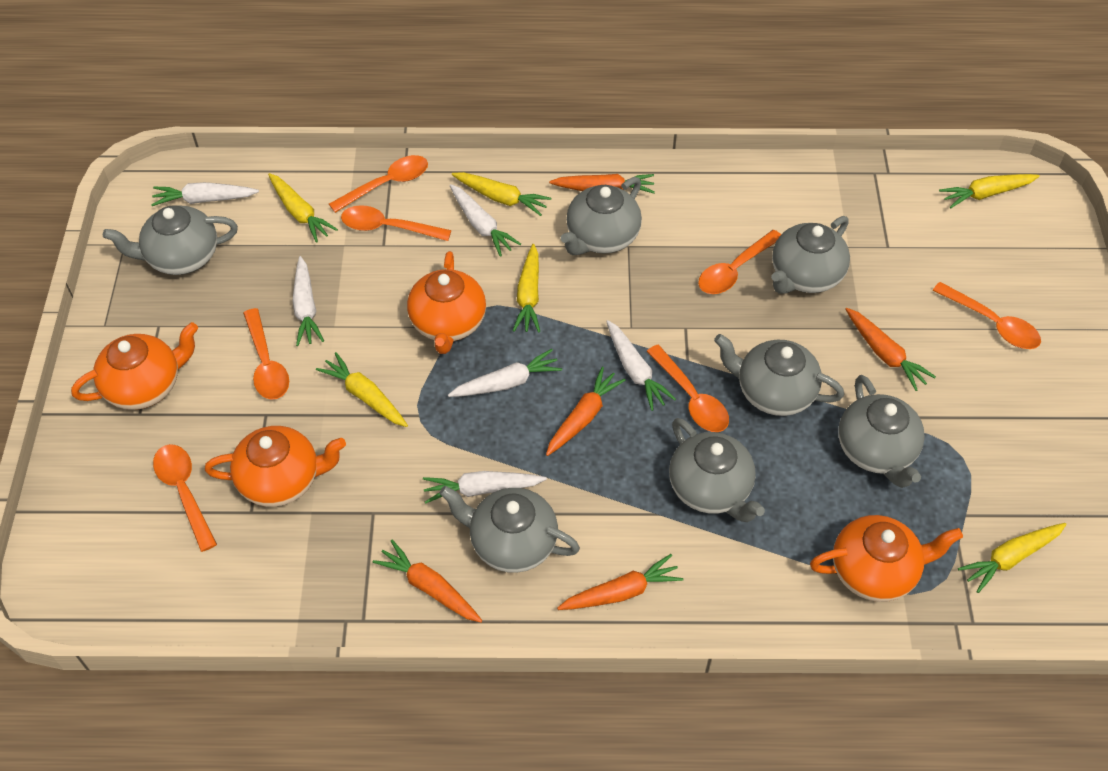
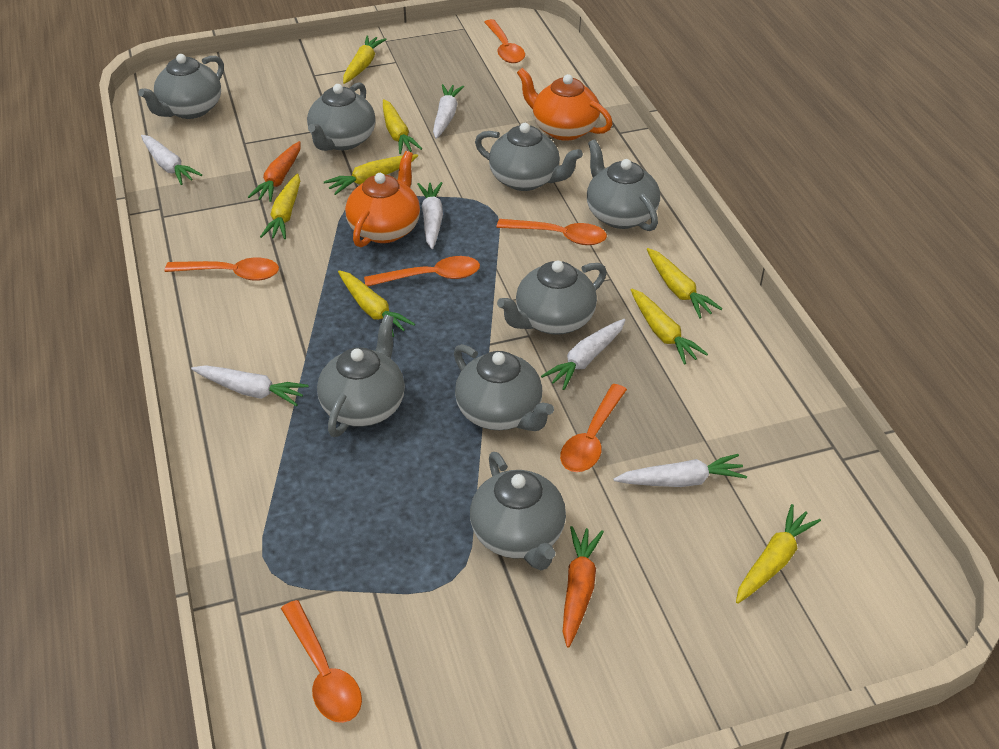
grey teapot: 7 -> 8
orange carrot: 5 -> 2
orange spoon: 7 -> 6
orange teapot: 4 -> 2
yellow carrot: 6 -> 8

